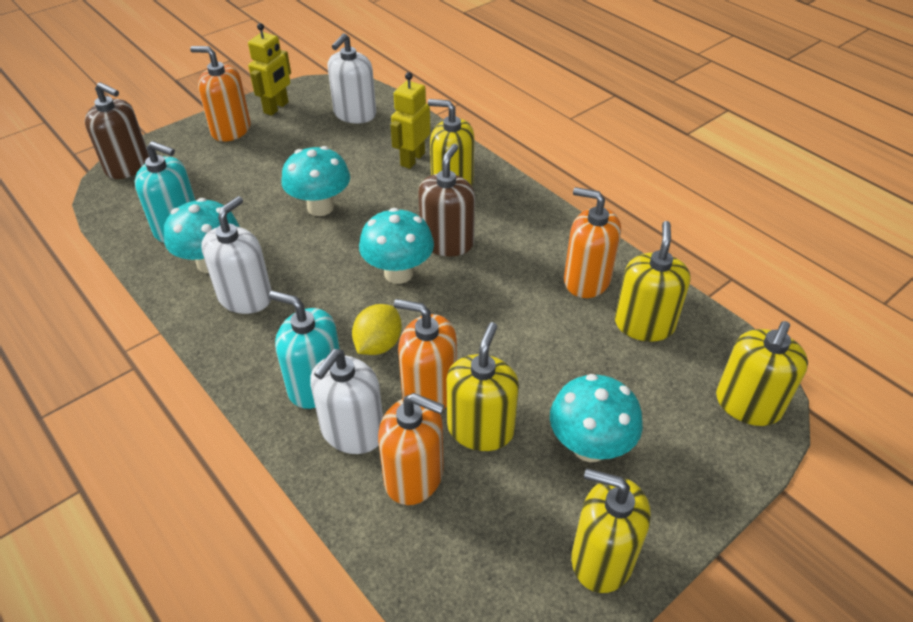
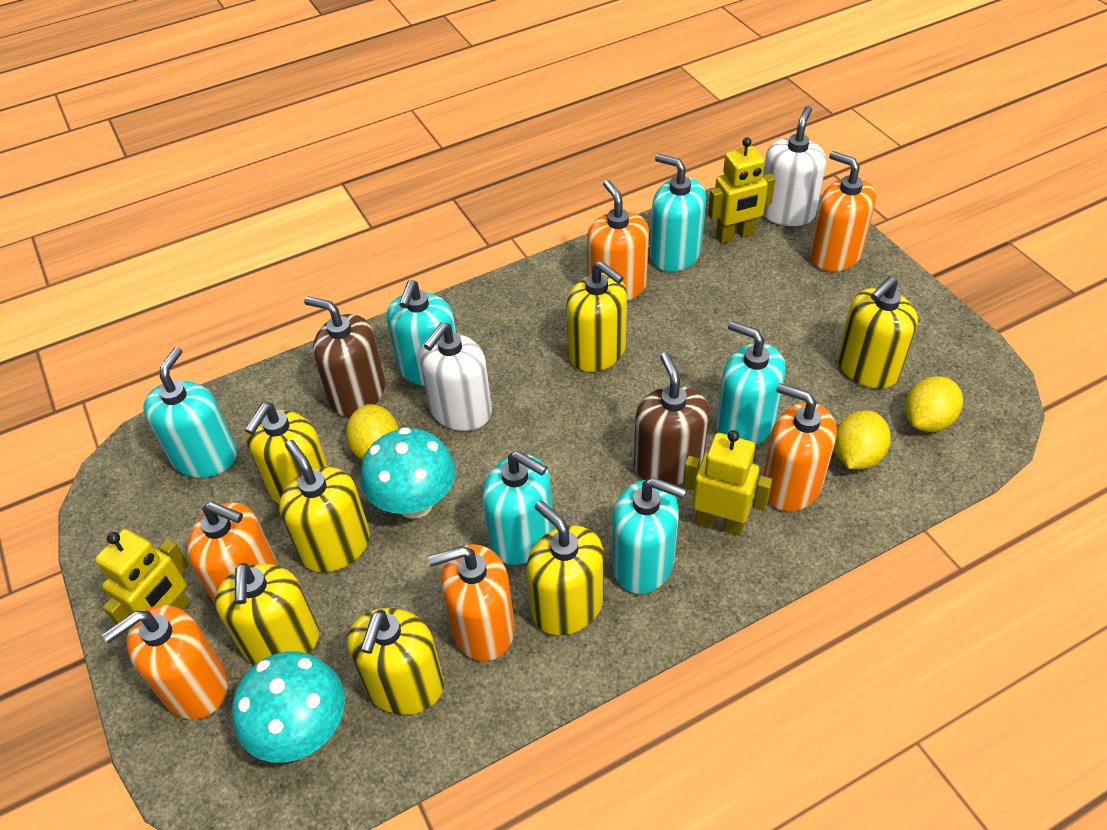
orange soap dispenser: 4 -> 6
turquoise mushroom: 4 -> 2
turquoise soap dispenser: 2 -> 6
white soap dispenser: 3 -> 2
yellow lemon: 1 -> 3
yellow robot: 2 -> 3
yellow soap dispenser: 5 -> 7

